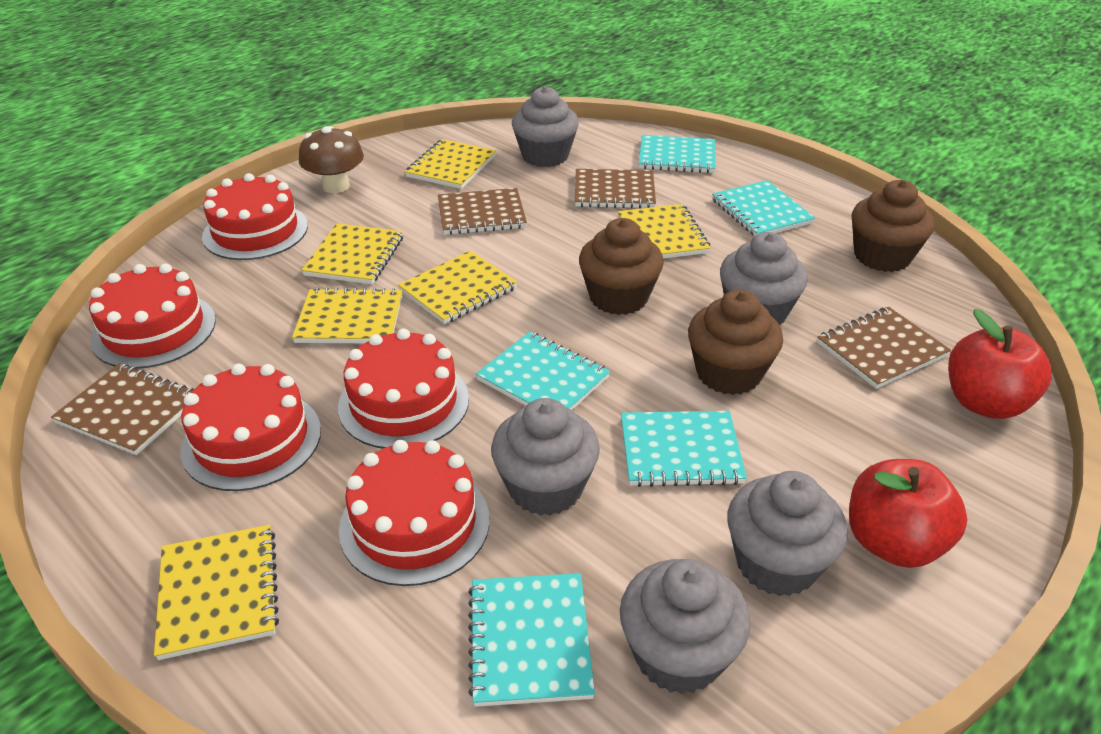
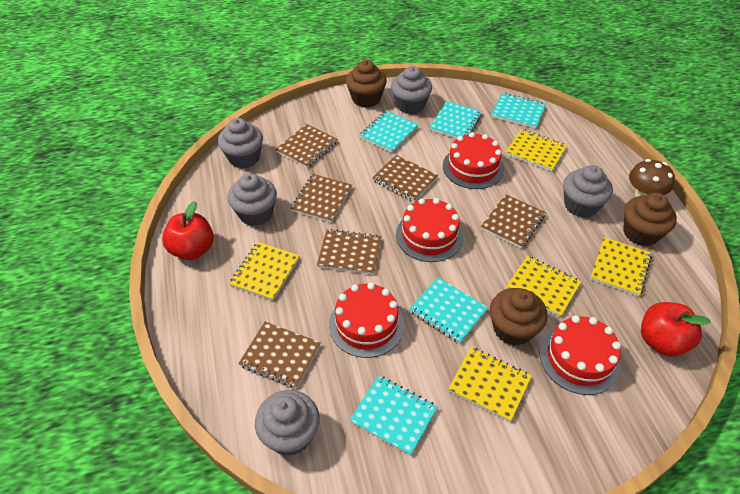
brown notebook: 4 -> 6
red cake: 5 -> 4
yellow notebook: 6 -> 5

